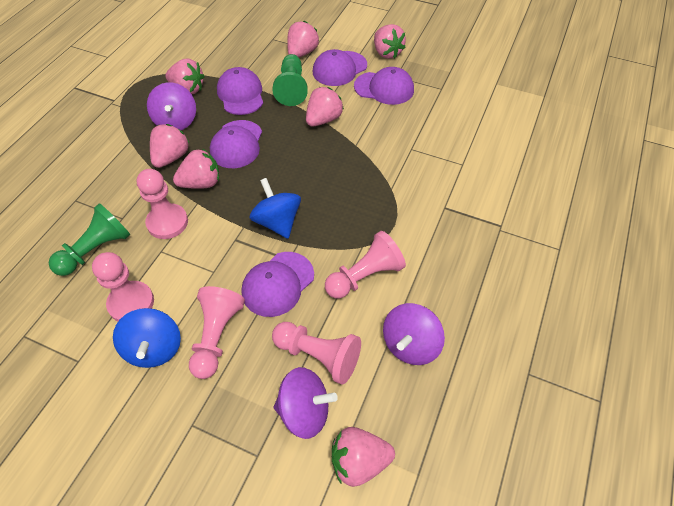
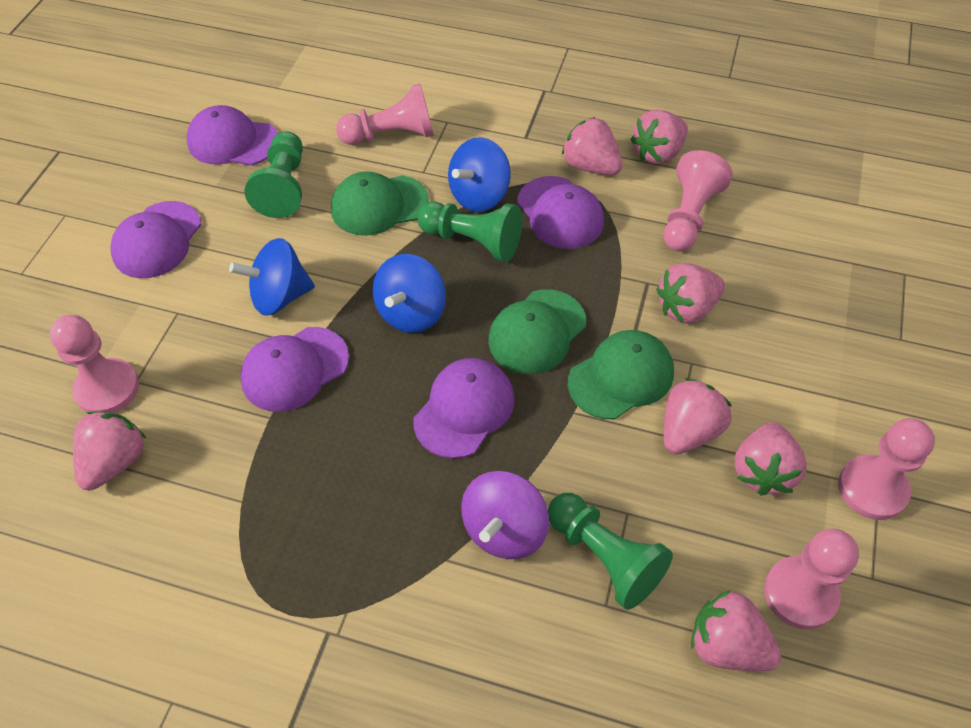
blue spinning top: 2 -> 3
green cap: 0 -> 3
green pawn: 2 -> 3
purple spinning top: 3 -> 1

